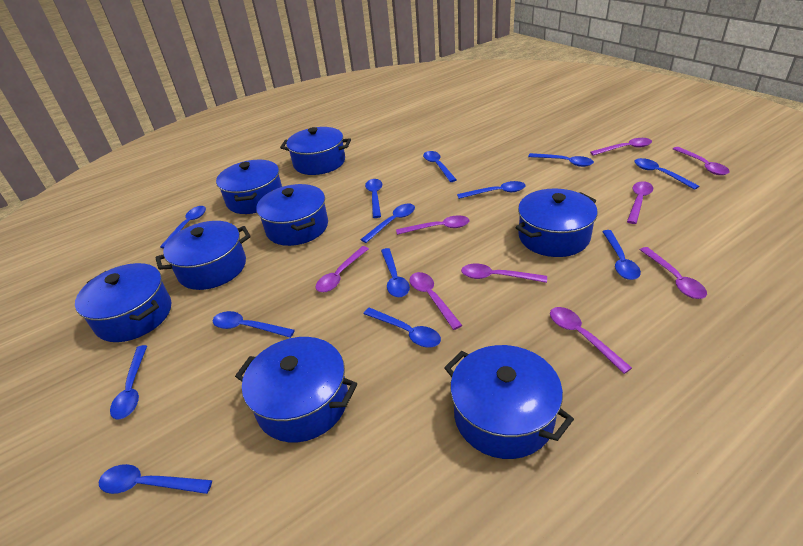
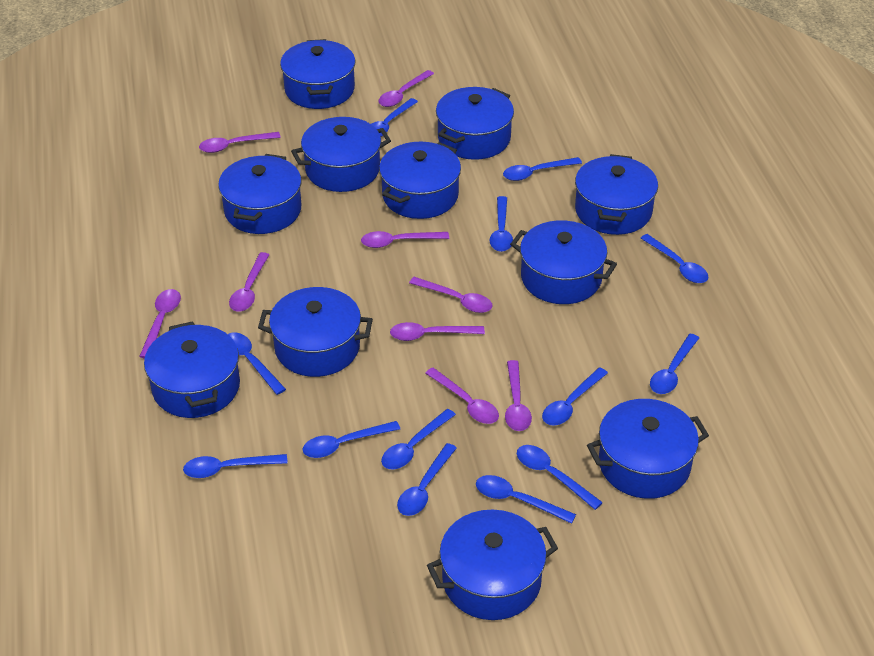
blue pot: 8 -> 11

